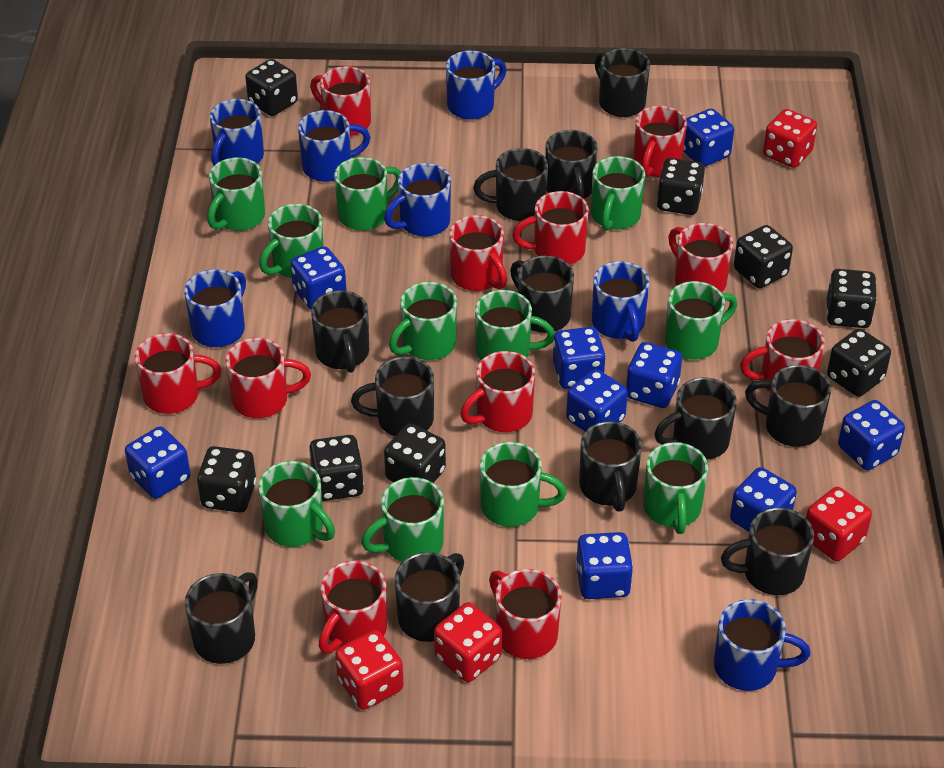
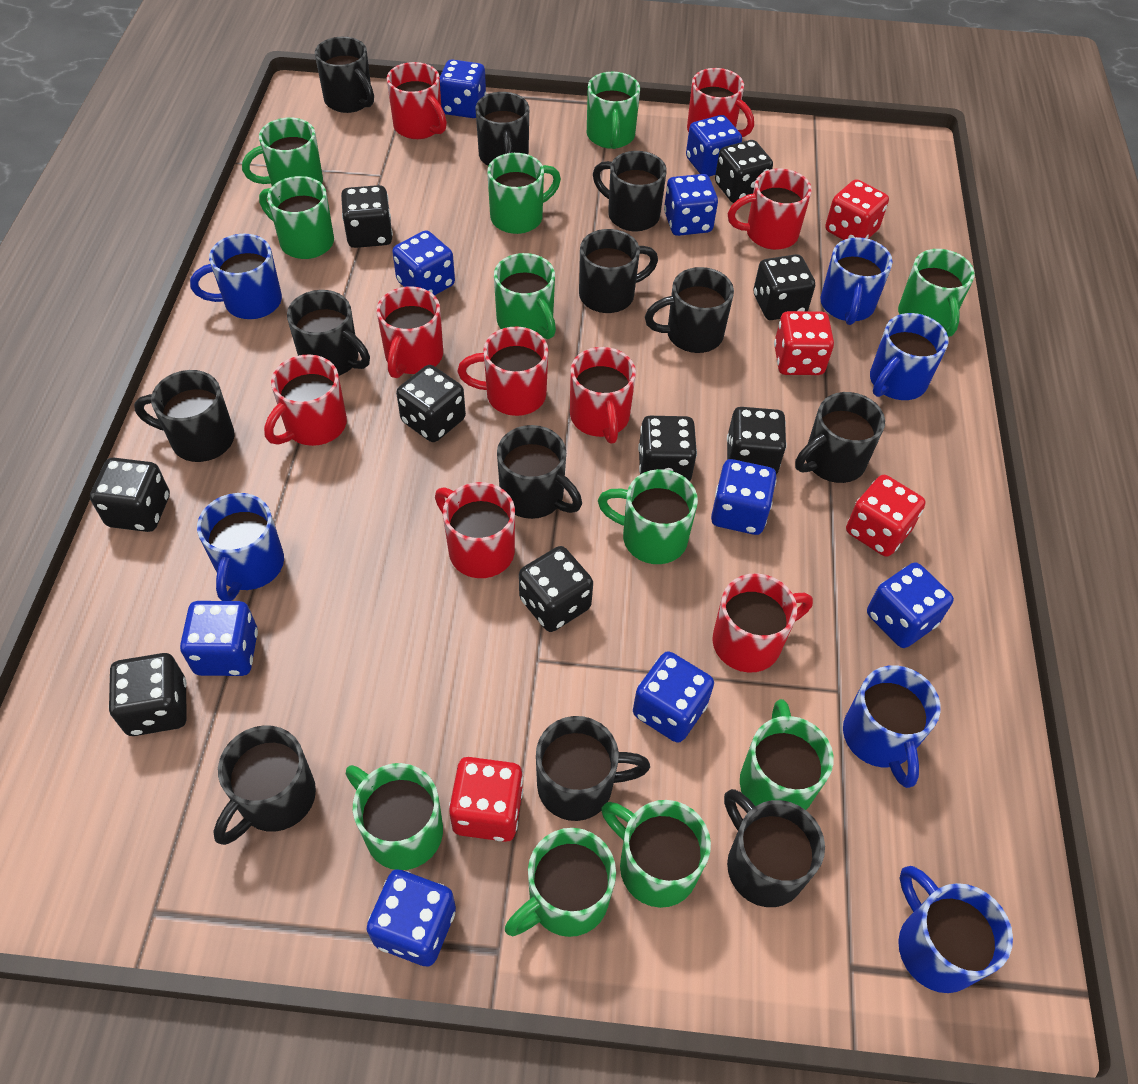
black dice: 8 -> 9
blue mug: 7 -> 6
red mug: 11 -> 9

